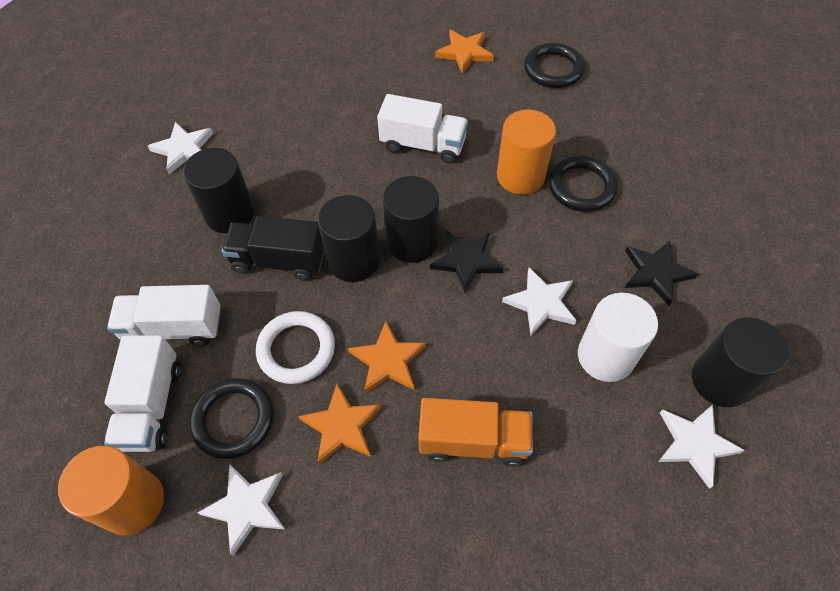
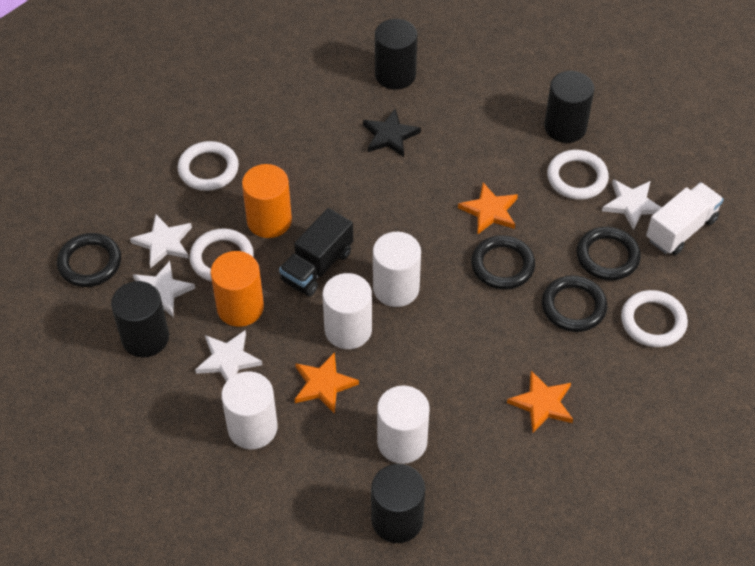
black ring: 3 -> 4
black star: 2 -> 1
orange truck: 1 -> 0
white cylinder: 1 -> 4
white ring: 1 -> 4
white truck: 3 -> 1

